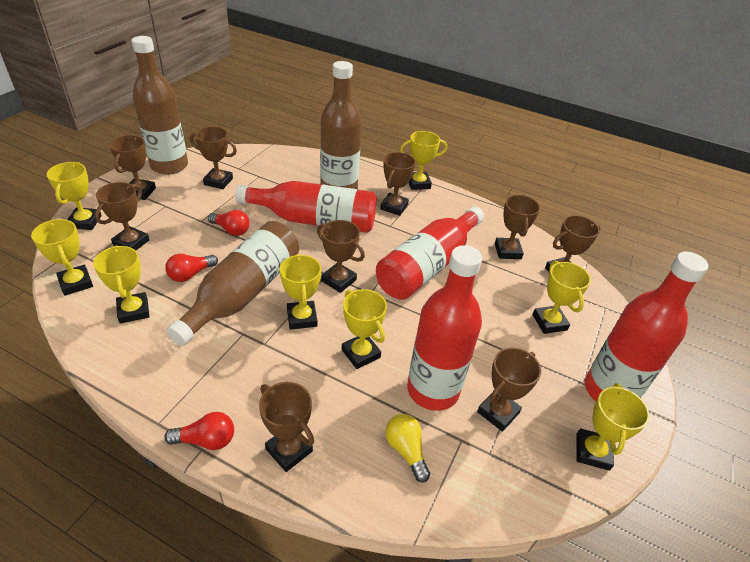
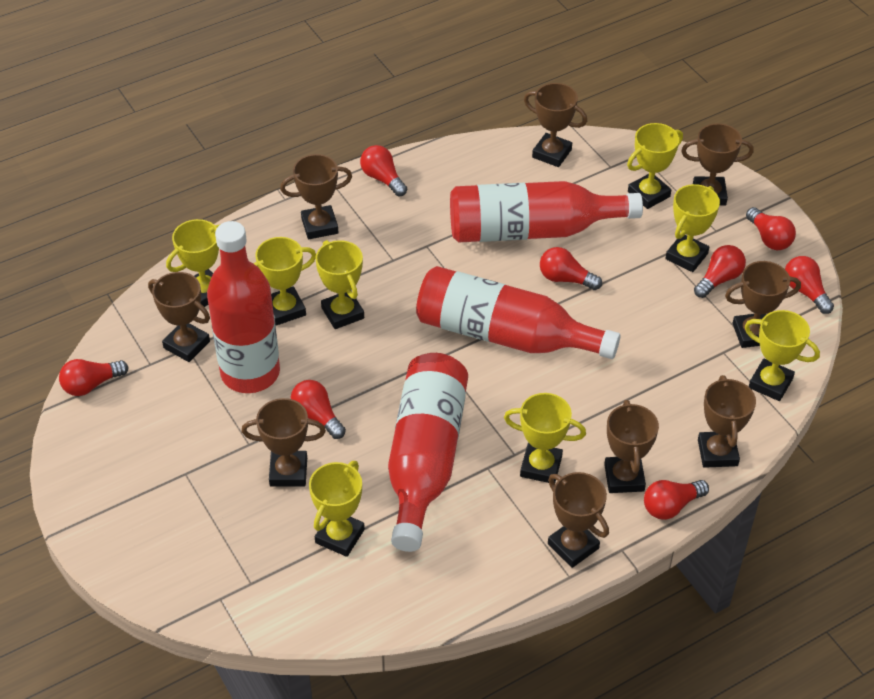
brown bottle: 3 -> 0
red light bulb: 3 -> 8
yellow light bulb: 1 -> 0

